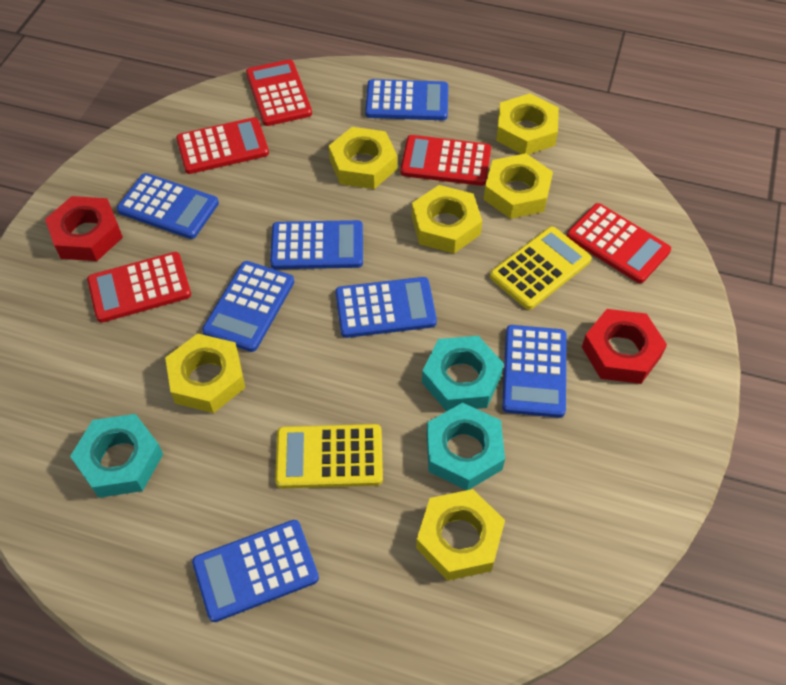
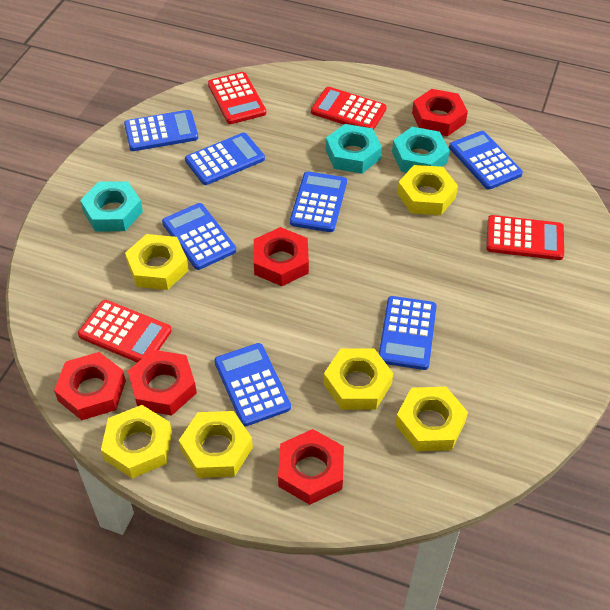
red calculator: 5 -> 4
red nut: 2 -> 5
yellow calculator: 2 -> 0

